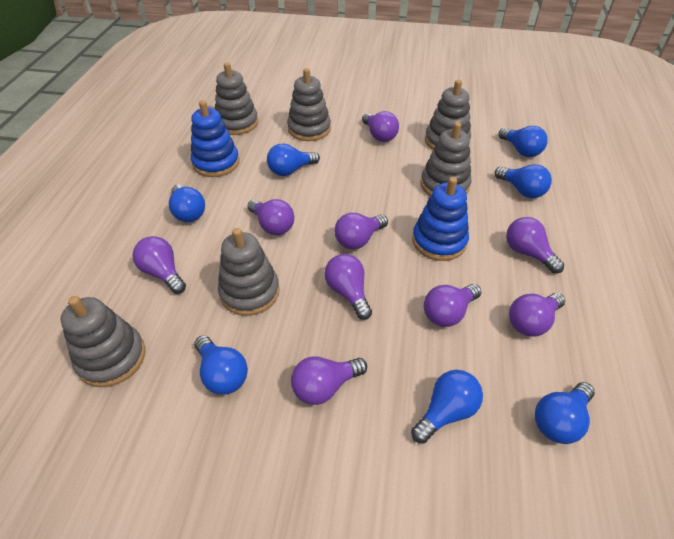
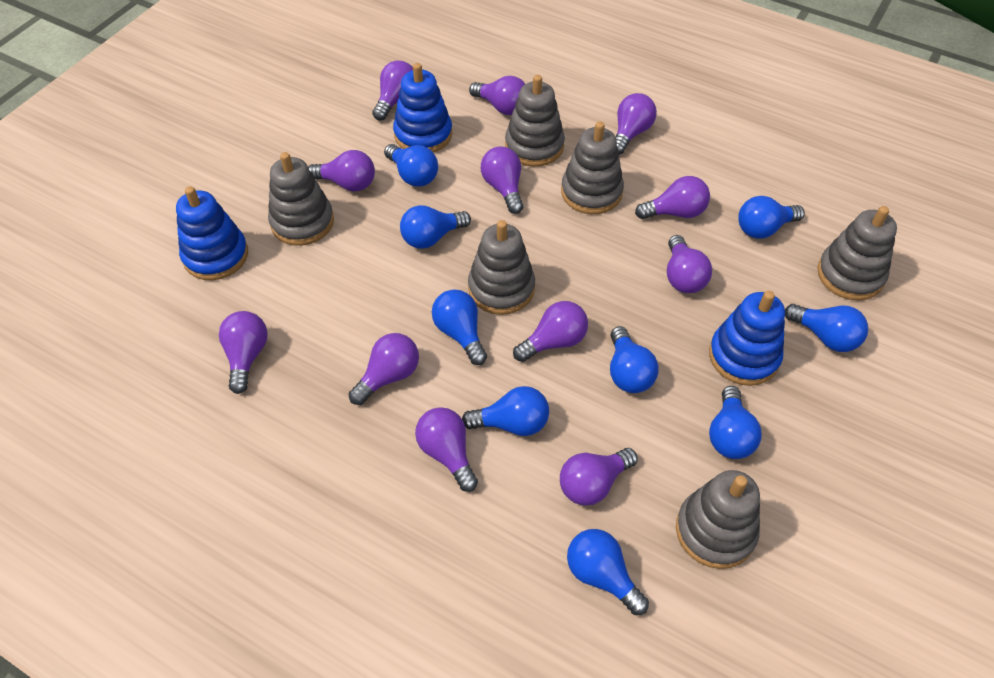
blue light bulb: 7 -> 9
blue stacking toy: 2 -> 3
purple light bulb: 9 -> 12

